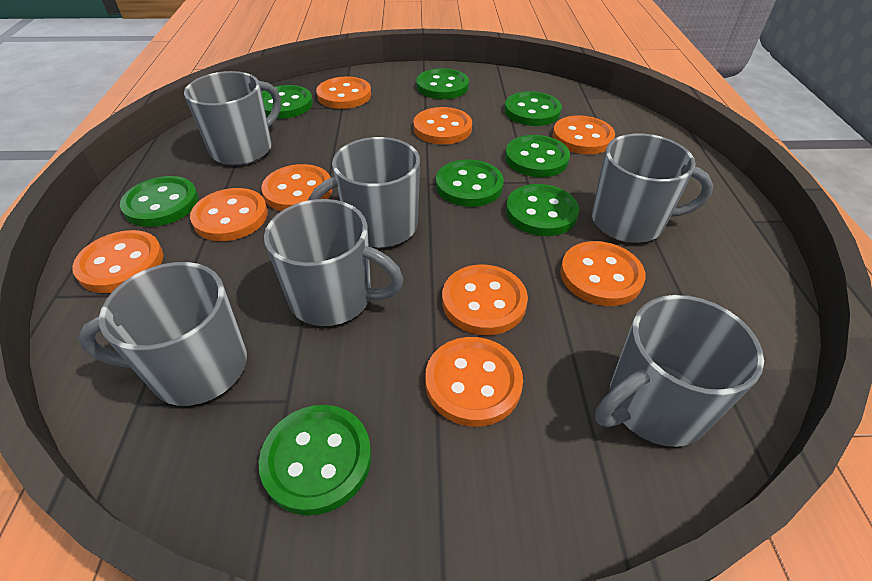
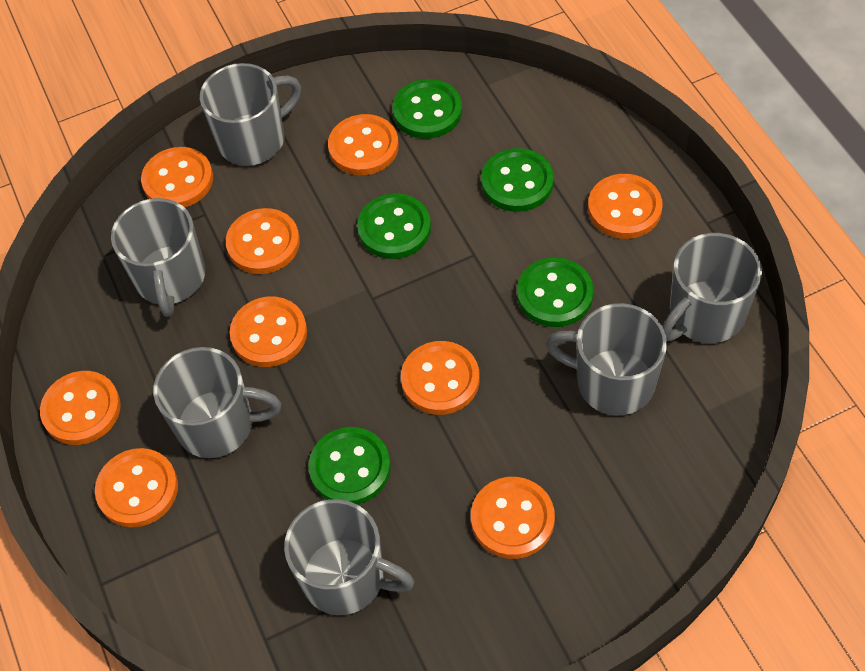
green button: 8 -> 5

